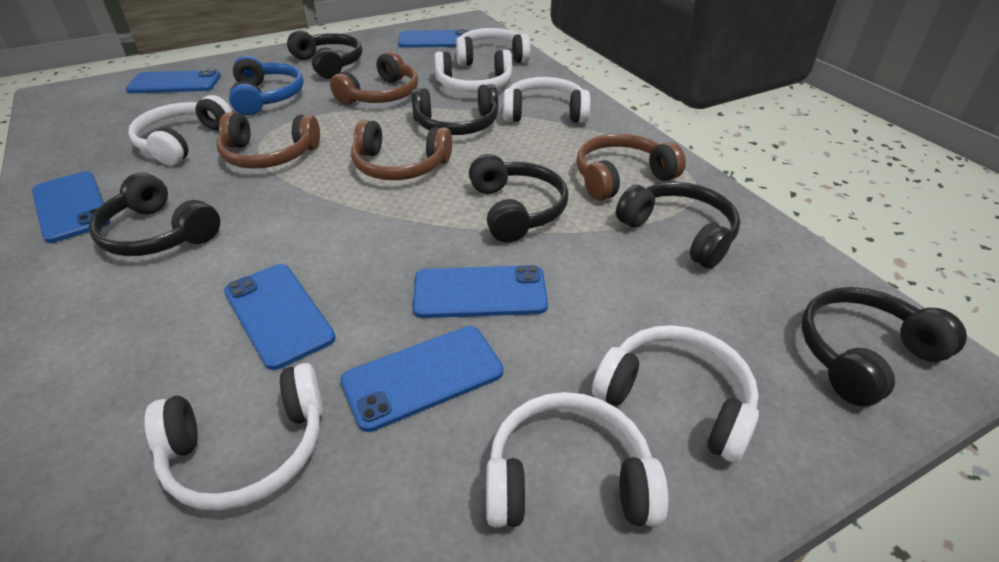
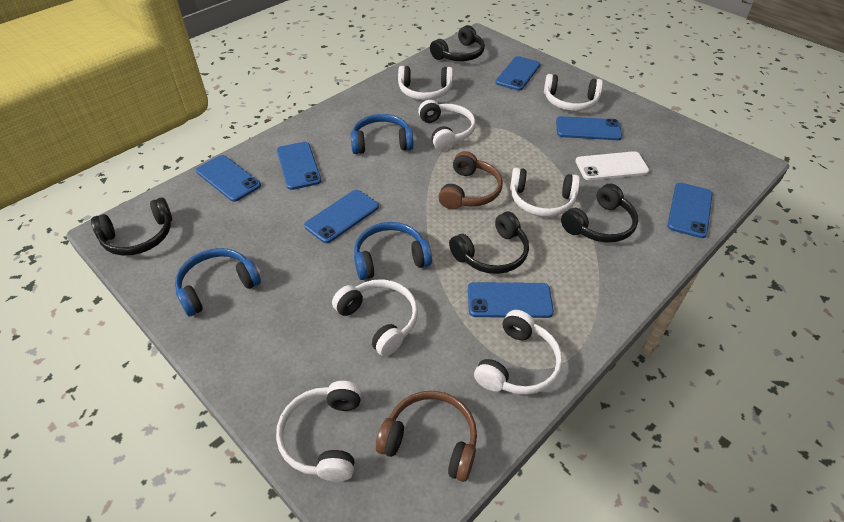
black headphones: 6 -> 4
blue headphones: 1 -> 3
blue phone: 6 -> 7
brown headphones: 4 -> 2
white phone: 0 -> 1

